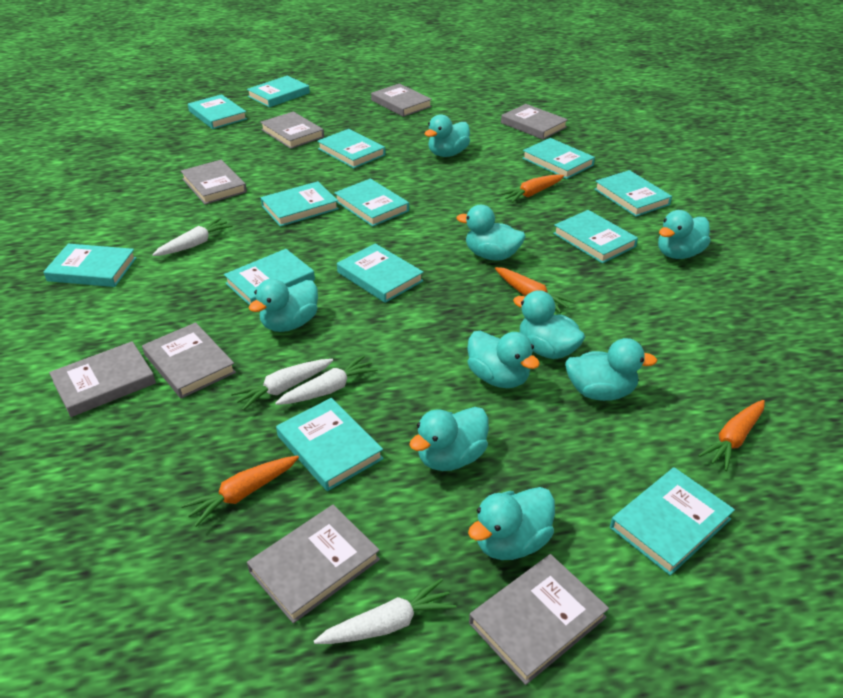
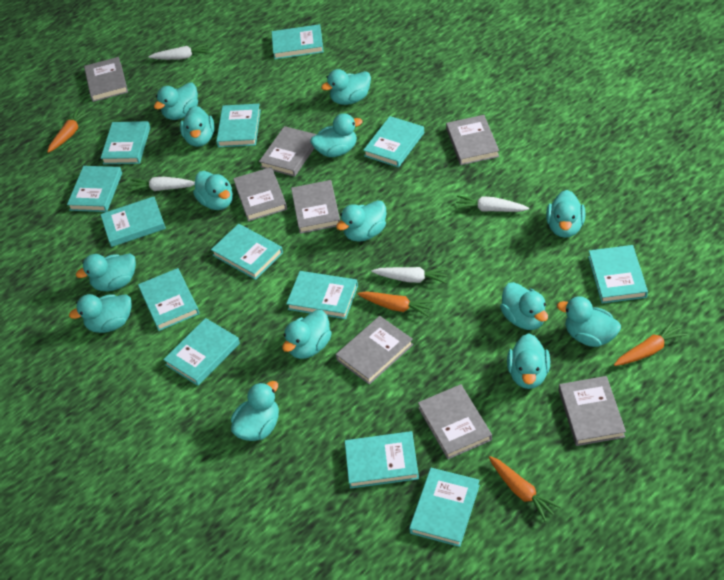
turquoise duck: 9 -> 14

